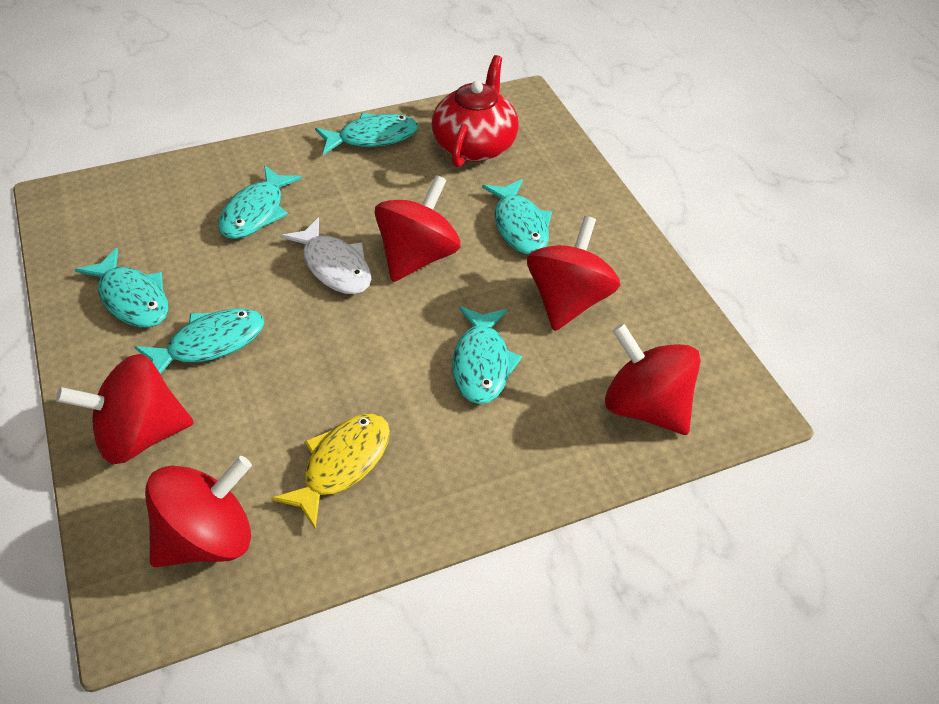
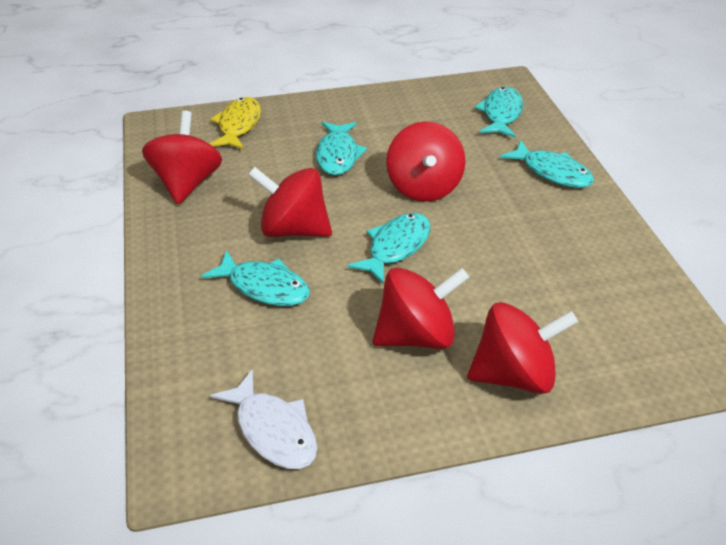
red teapot: 1 -> 0
turquoise fish: 6 -> 5

